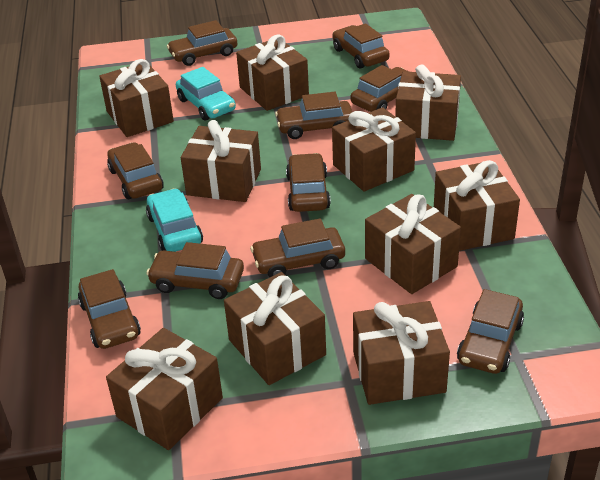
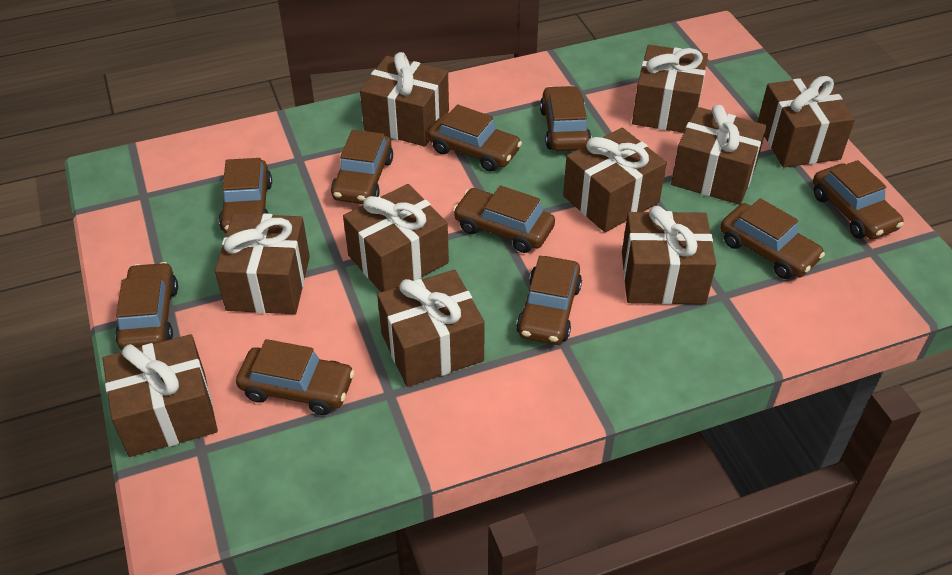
turquoise car: 2 -> 0

